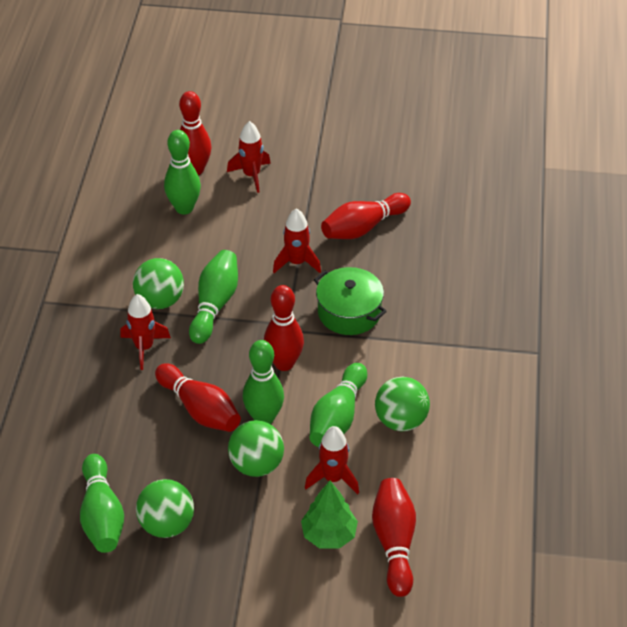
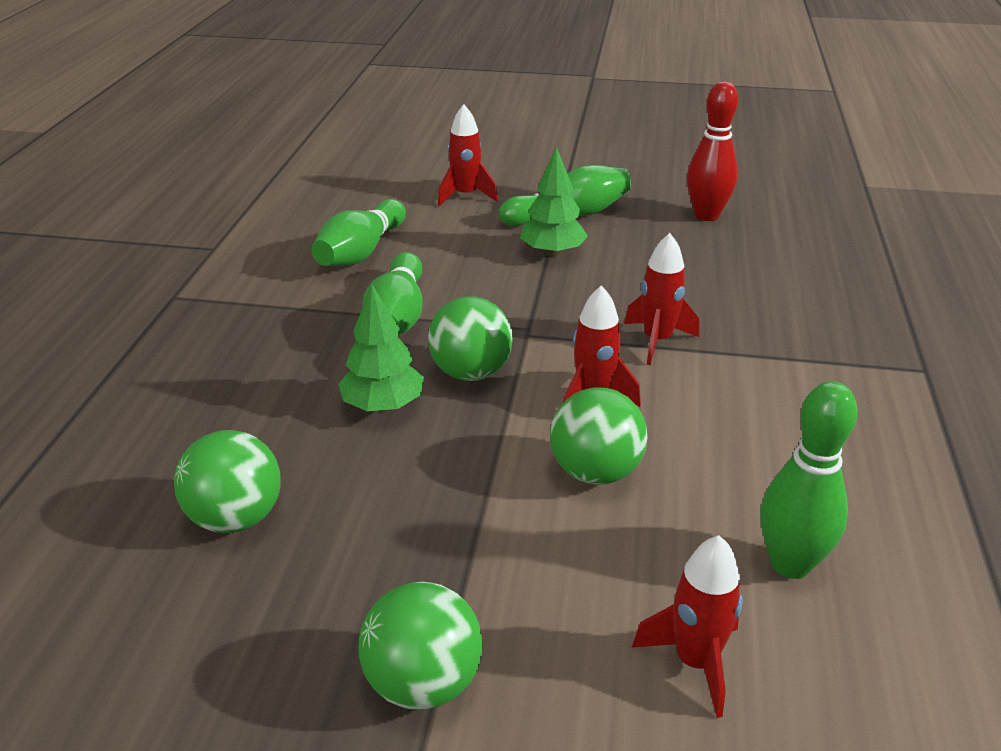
green bowling pin: 5 -> 4
green pot: 1 -> 0
green tree: 1 -> 2
red bowling pin: 5 -> 1

